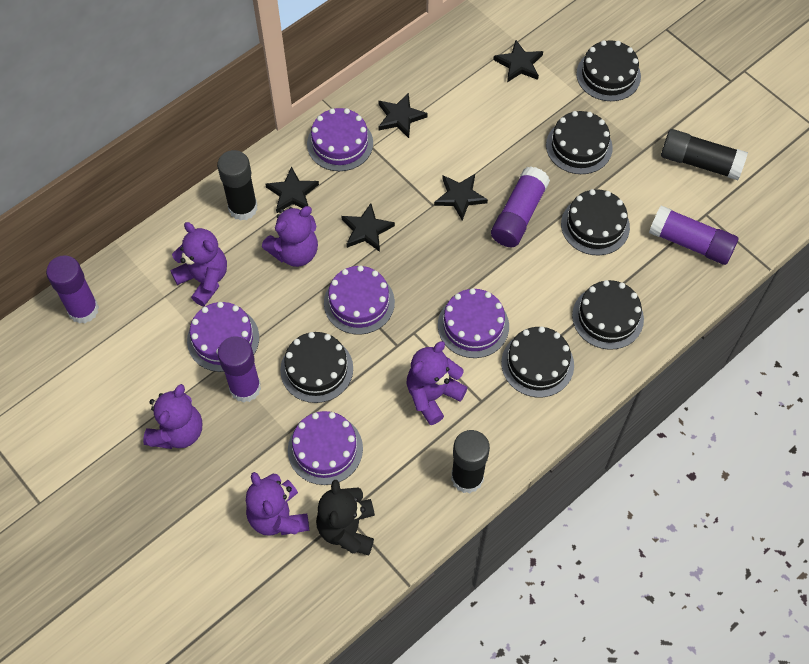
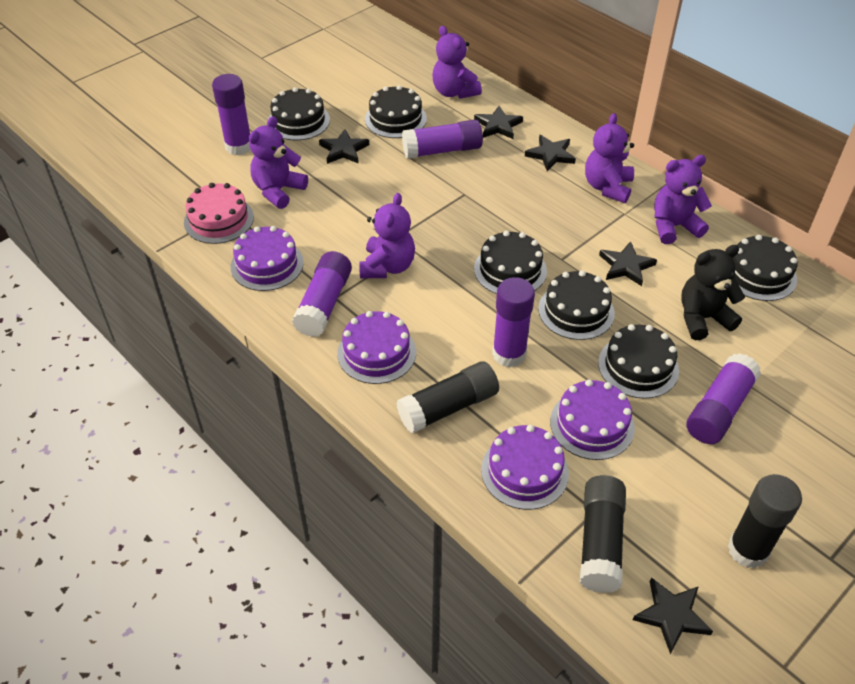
pink cake: 0 -> 1
purple cake: 5 -> 4
purple glue stick: 4 -> 5

